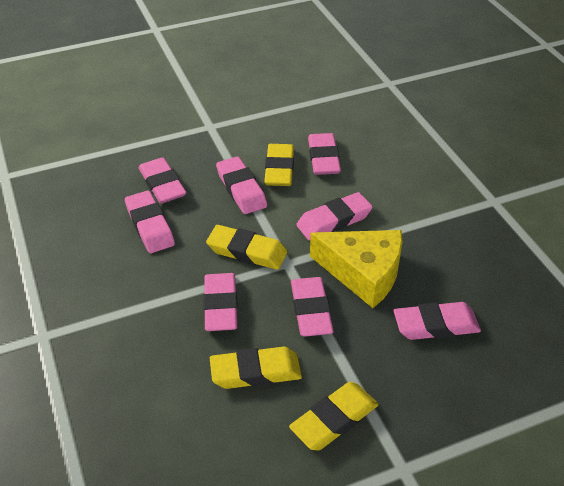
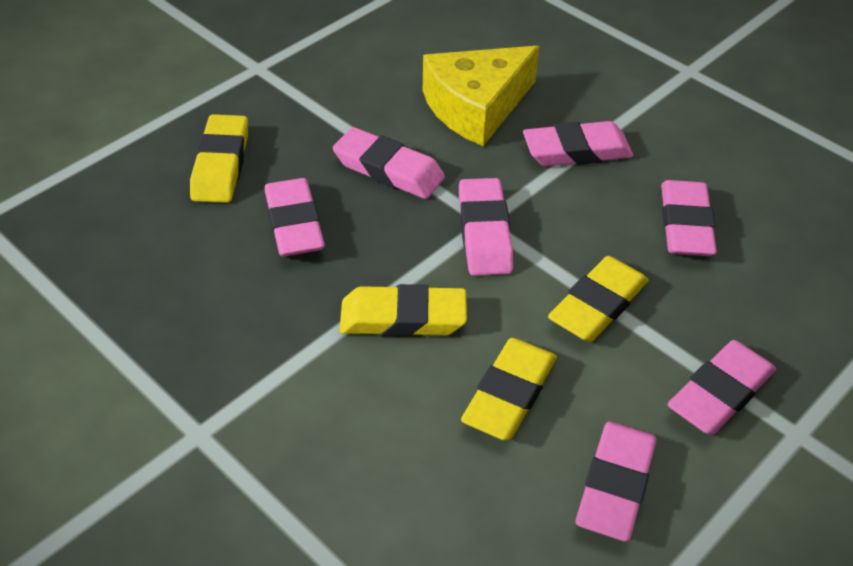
pink eraser: 8 -> 7

